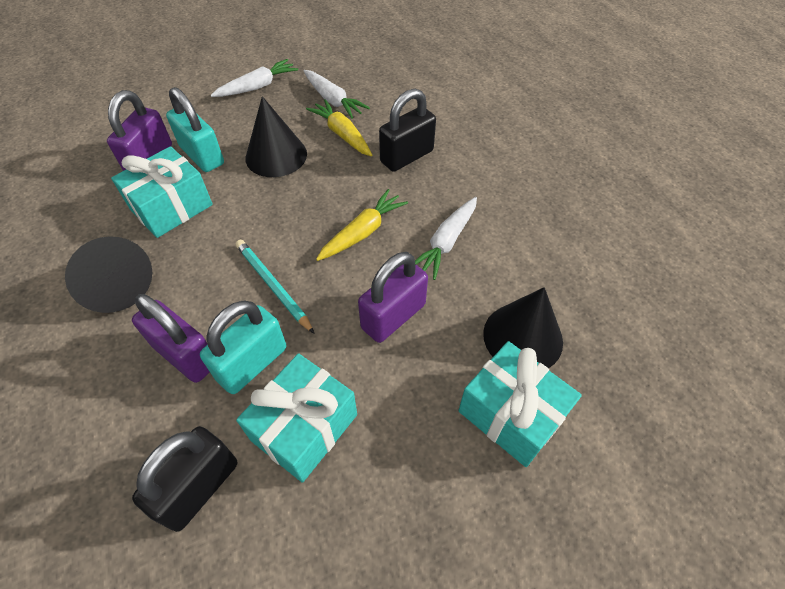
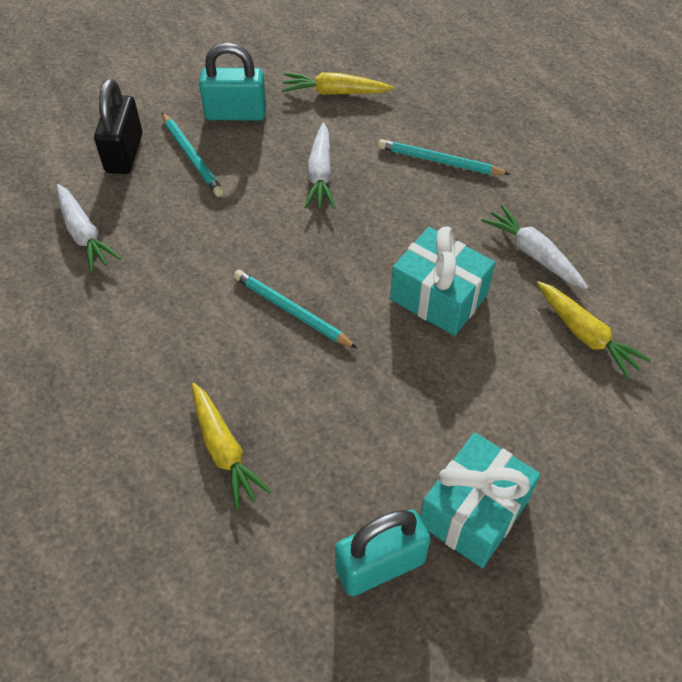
black cone: 3 -> 0
black padlock: 2 -> 1
purple padlock: 3 -> 0
turquoise gift: 3 -> 2
turquoise pencil: 1 -> 3
yellow carrot: 2 -> 3

